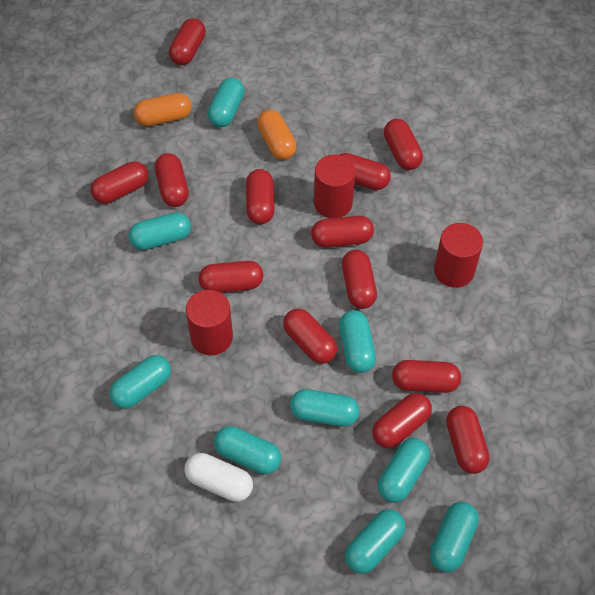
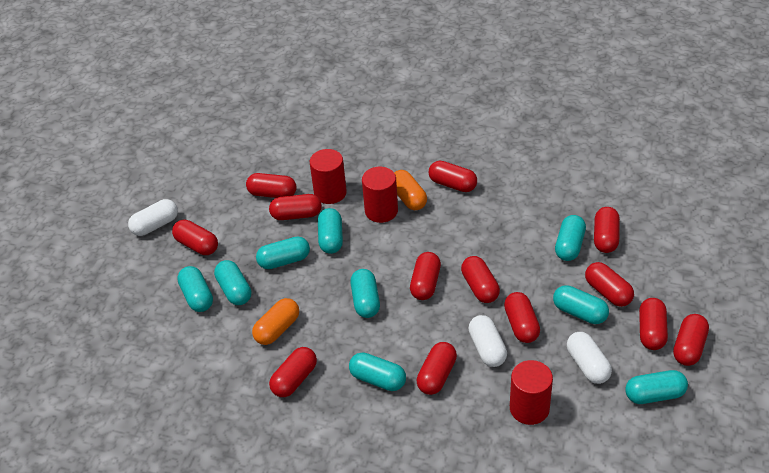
white capsule: 1 -> 3

